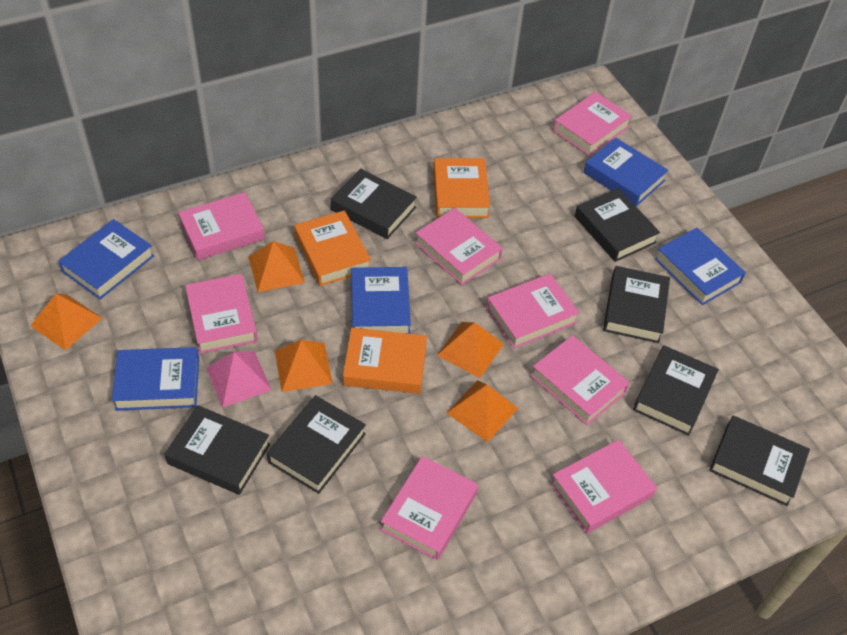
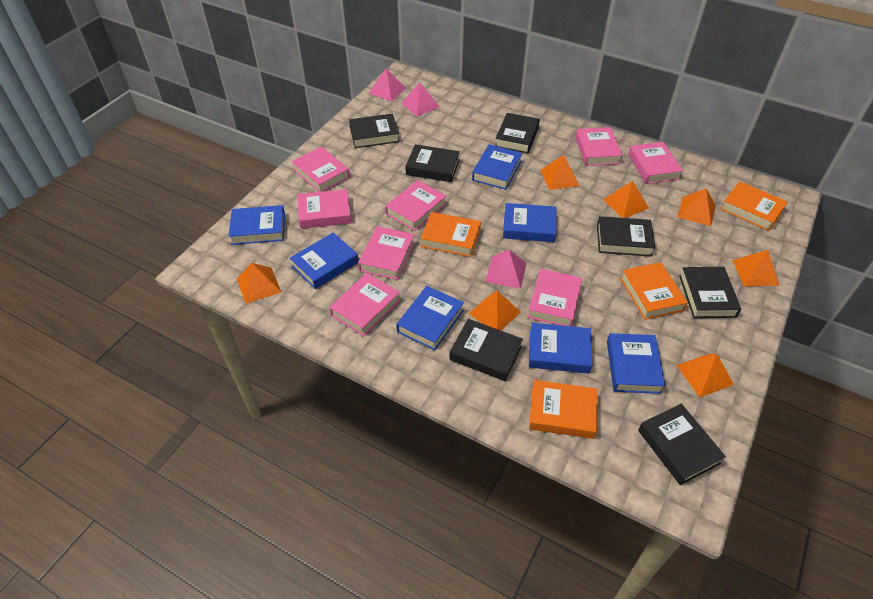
blue book: 5 -> 7
orange book: 3 -> 4
orange pyramid: 5 -> 7
pink pyramid: 1 -> 3

